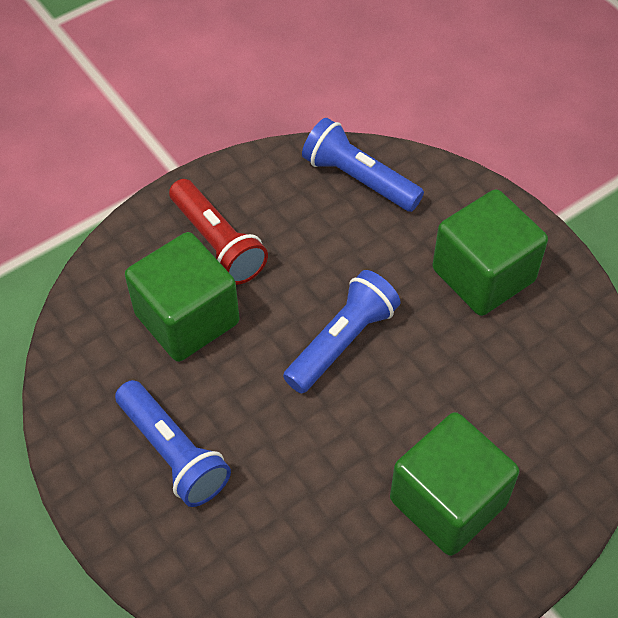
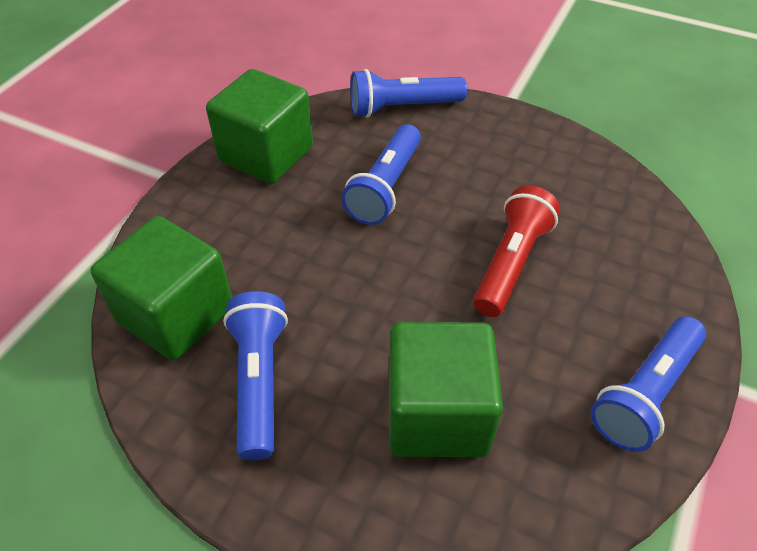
blue flashlight: 3 -> 4

